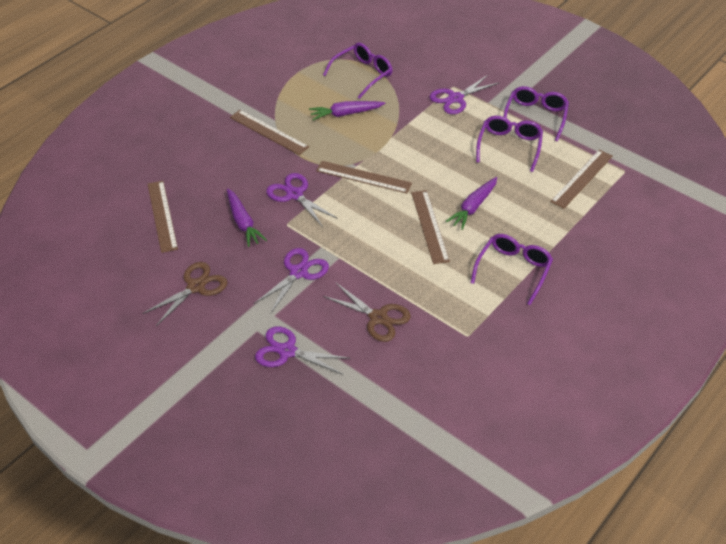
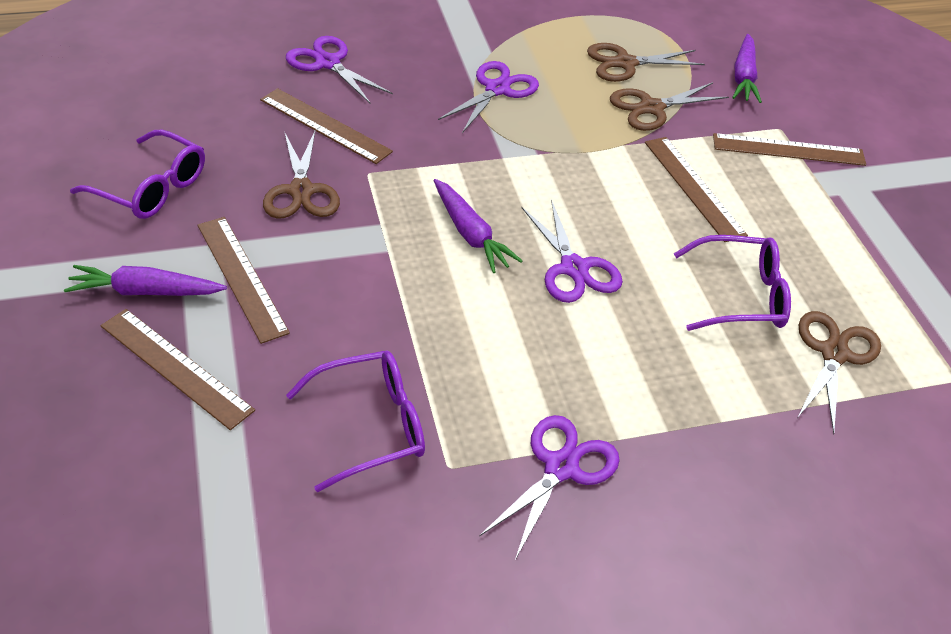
brown scissors: 2 -> 4
purple glasses: 4 -> 3

